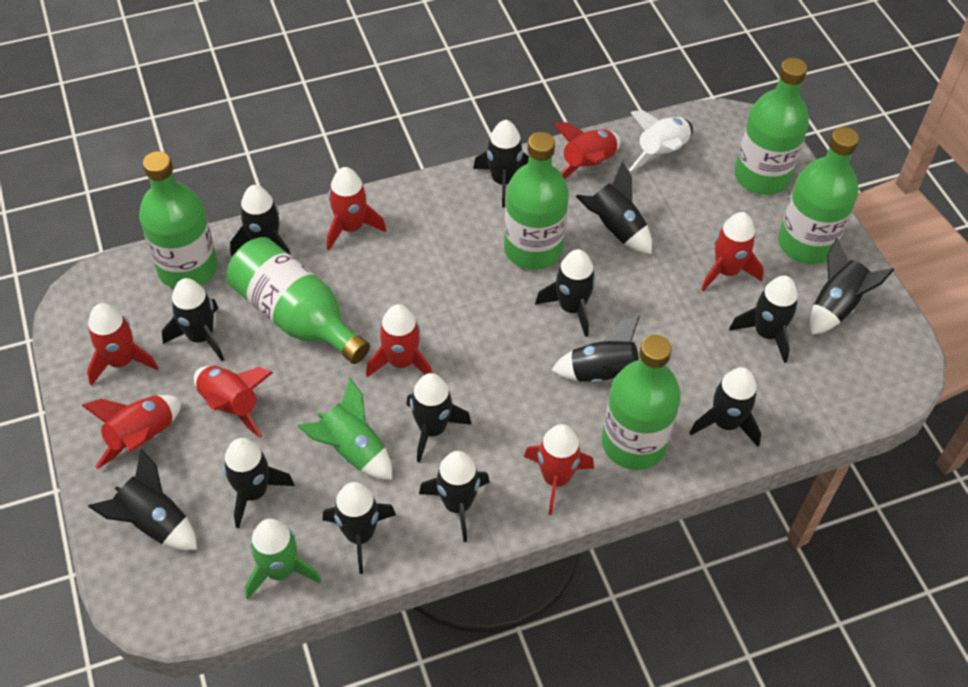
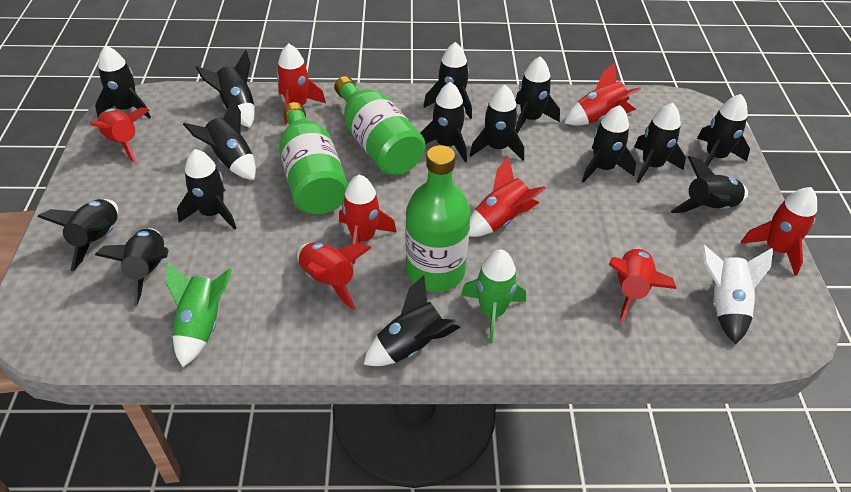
black rocket: 14 -> 15
green bottle: 6 -> 3

